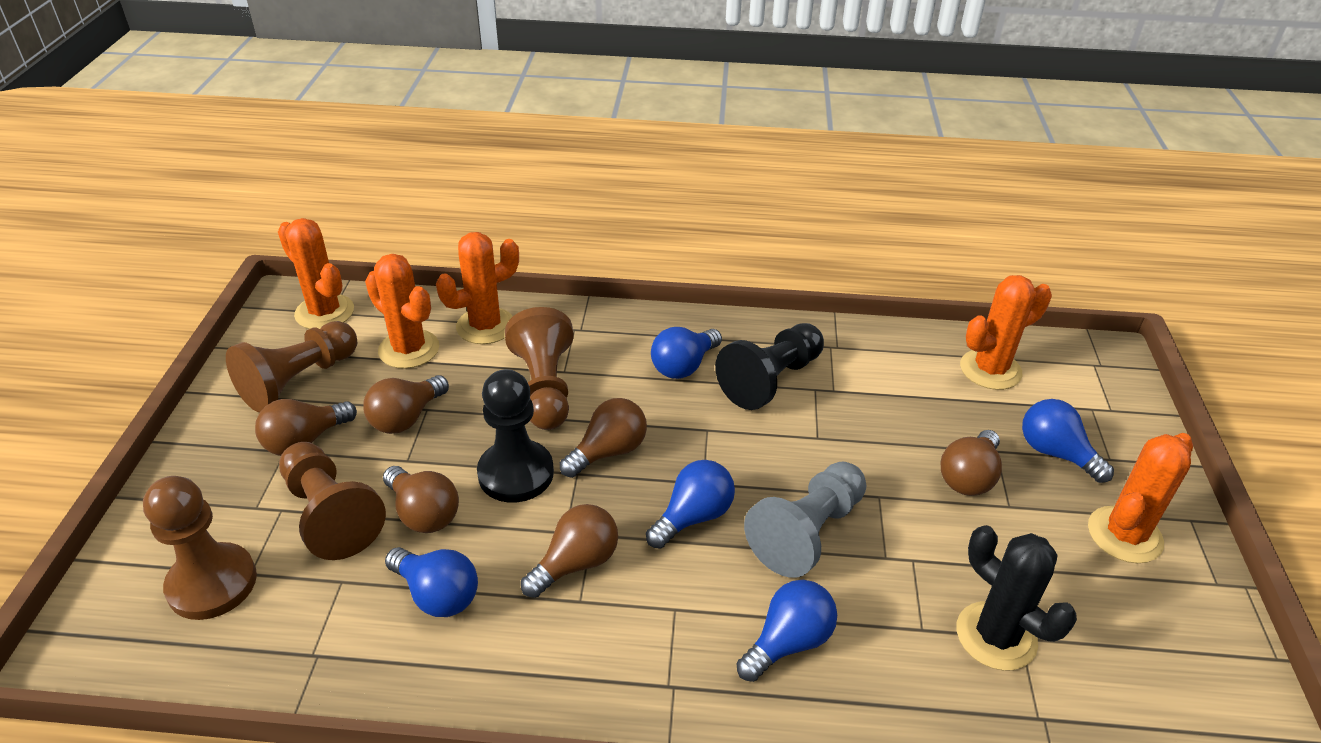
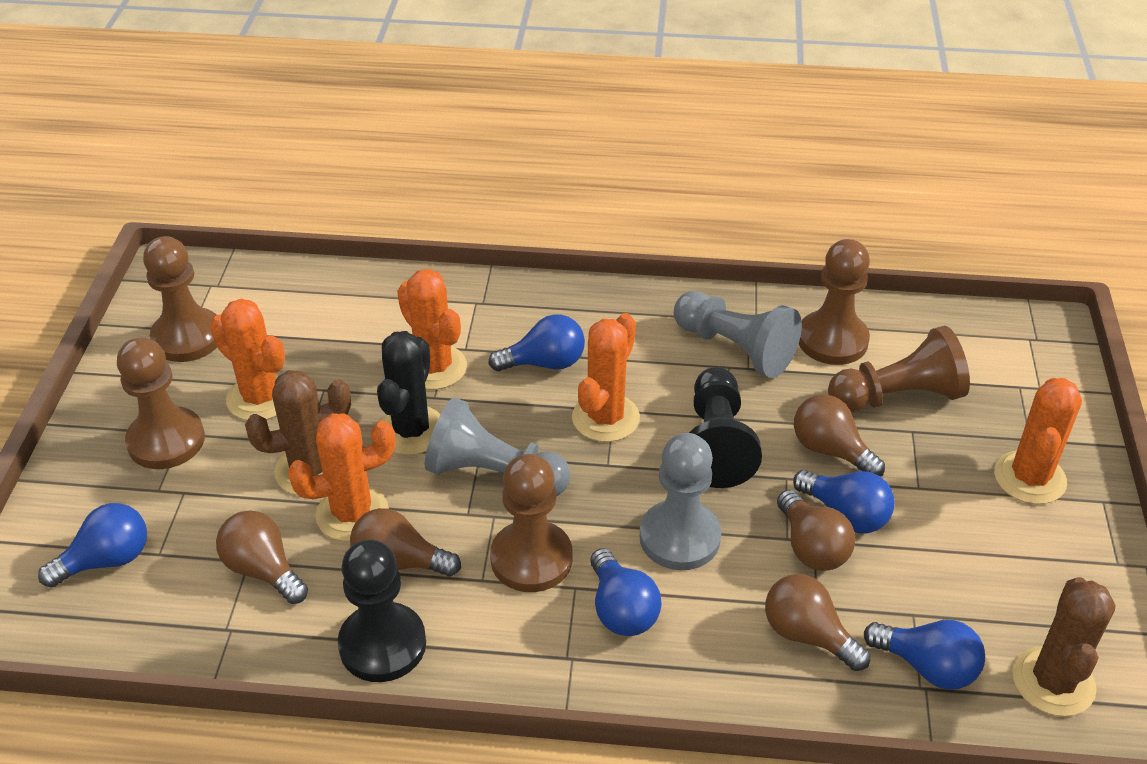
brown cactus: 0 -> 2
brown light bulb: 6 -> 5
brown pawn: 4 -> 5
grey pawn: 1 -> 3

